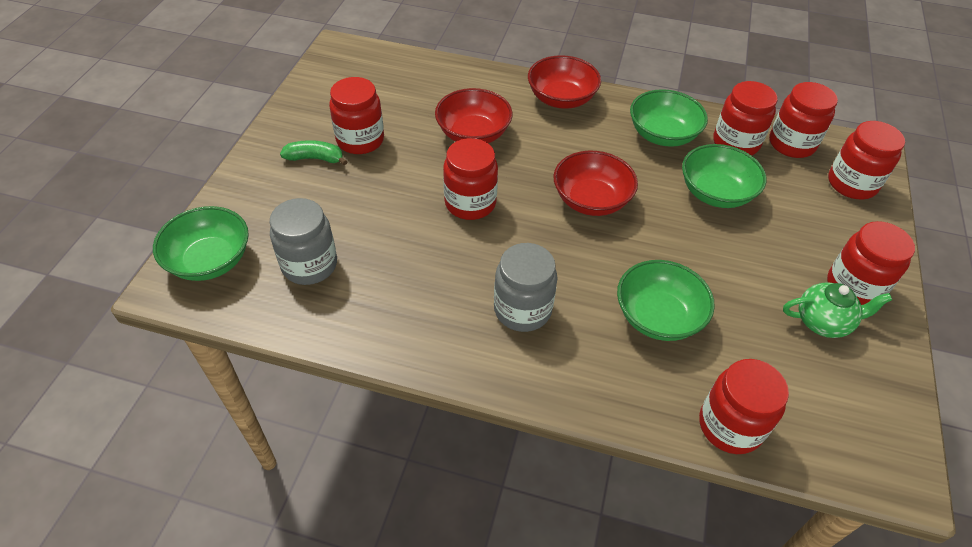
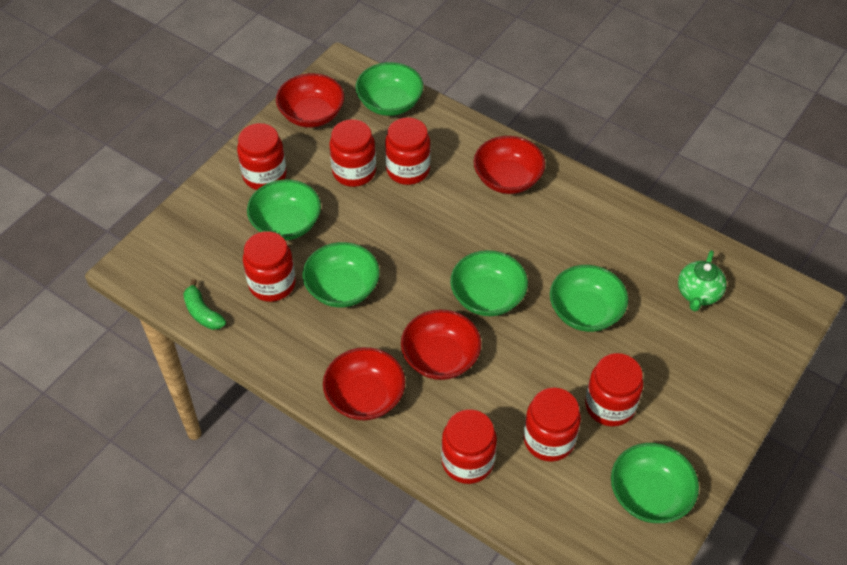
green bowl: 4 -> 6
grey jar: 2 -> 0
red bowl: 3 -> 4

